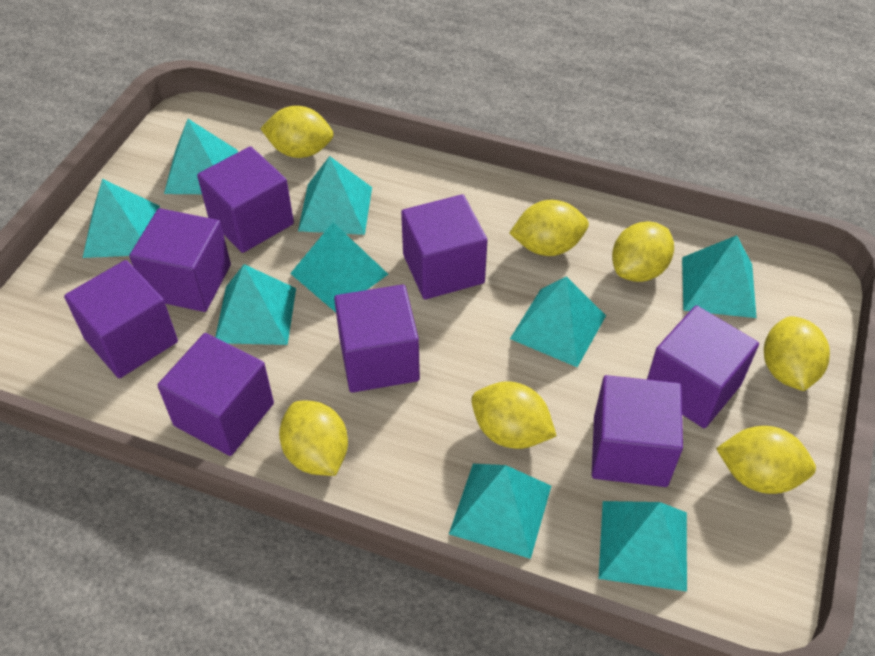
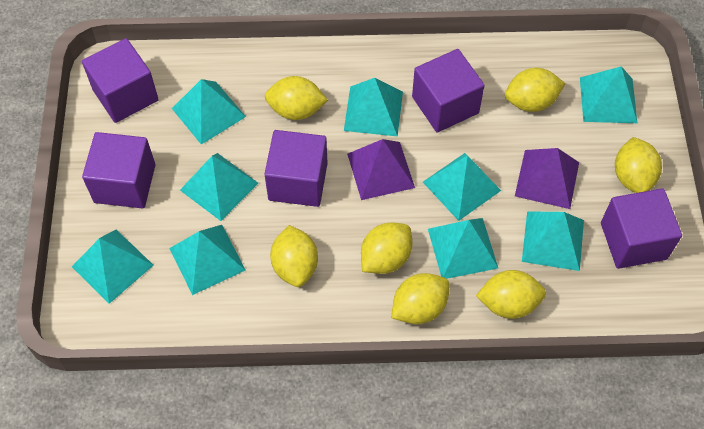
purple cube: 8 -> 5
purple pyramid: 0 -> 2

